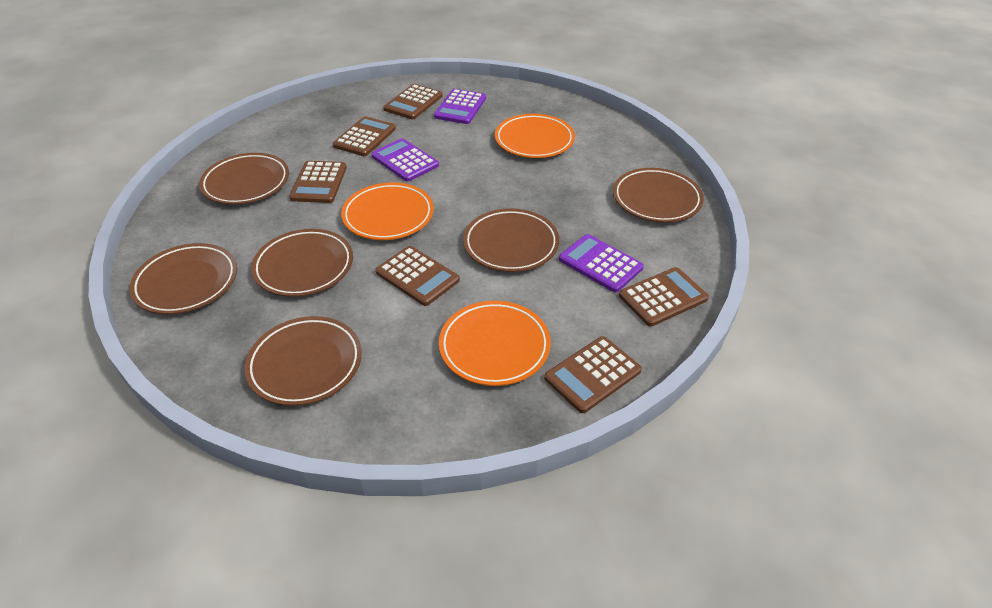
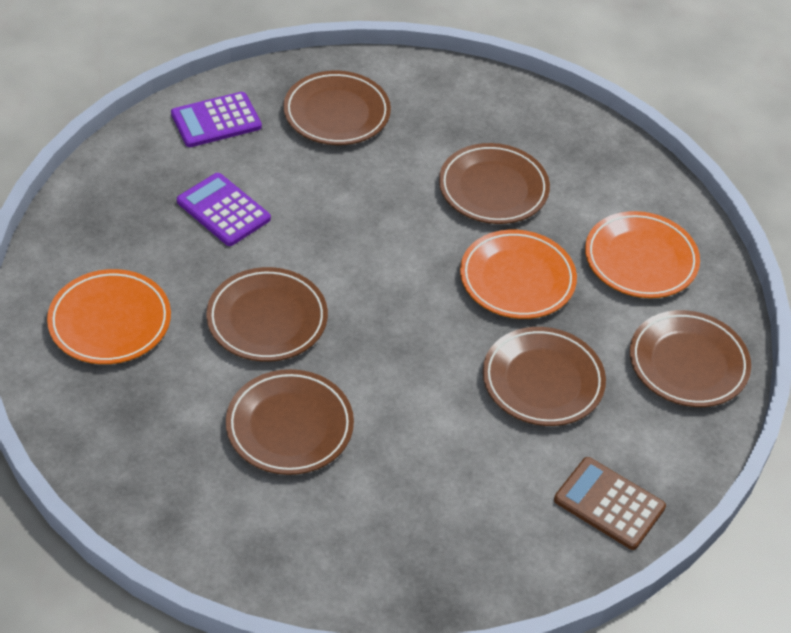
brown calculator: 6 -> 1
purple calculator: 3 -> 2

